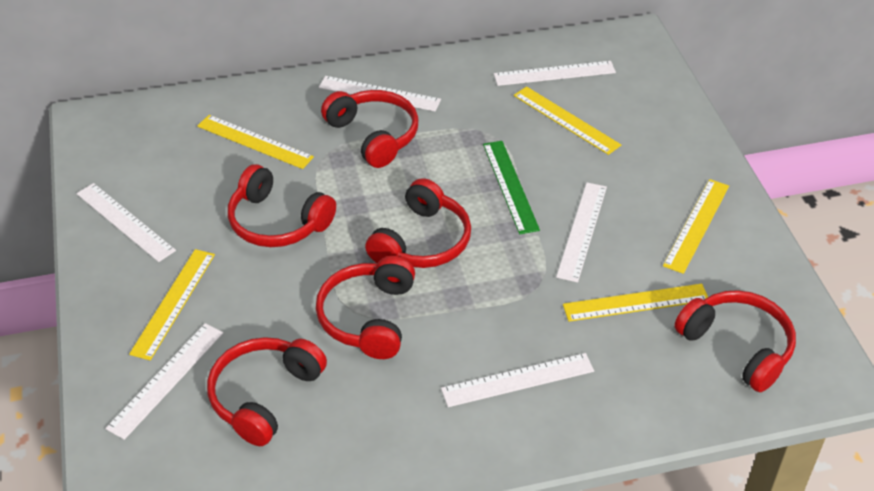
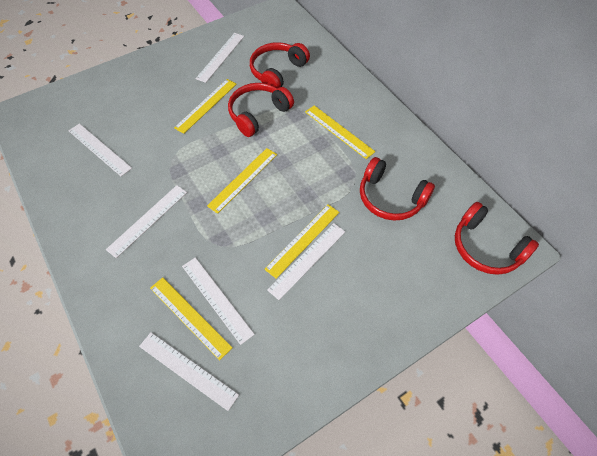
green ruler: 1 -> 0
red headphones: 6 -> 4

